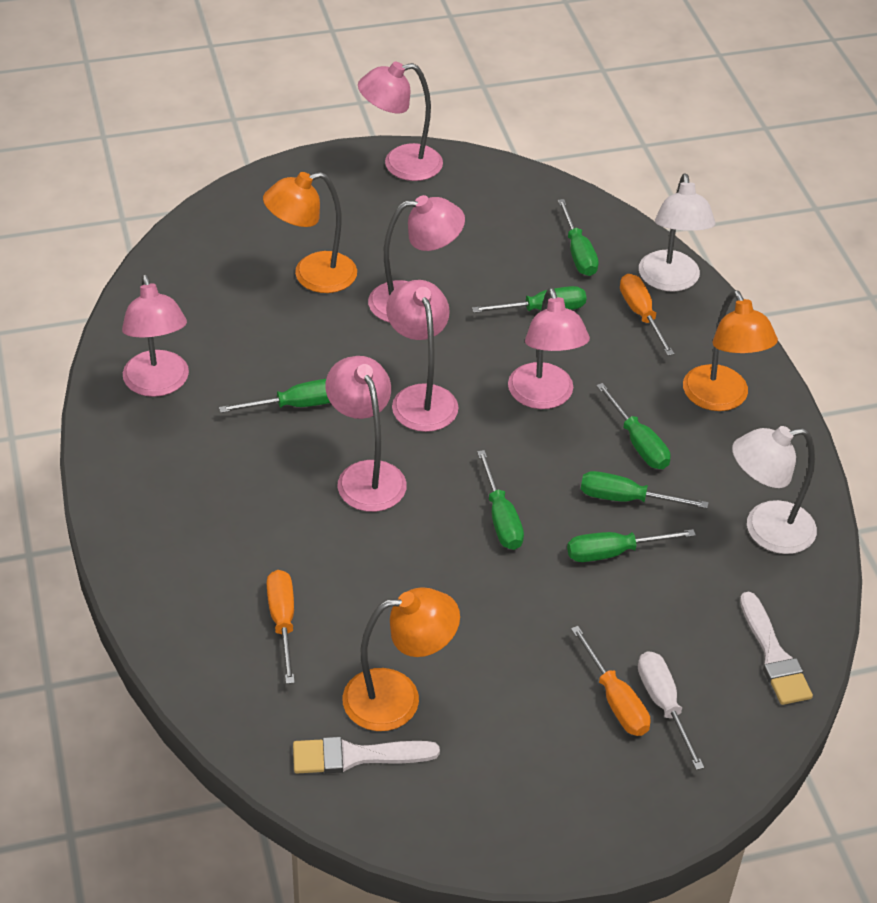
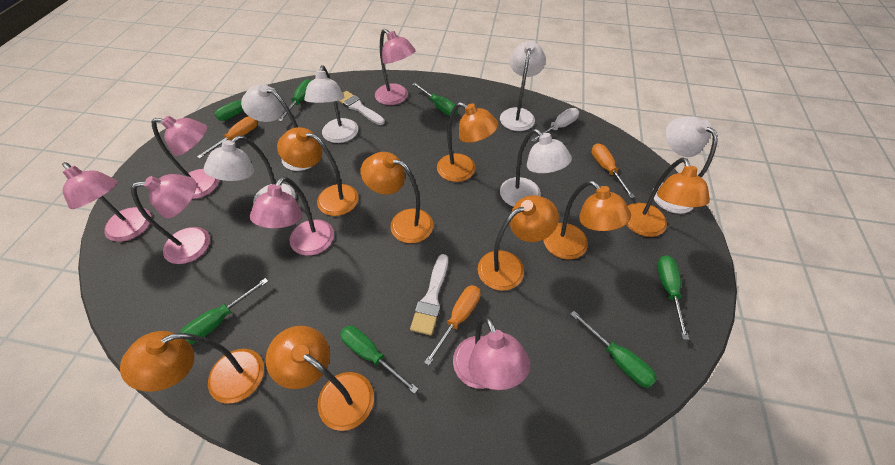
orange lamp: 3 -> 8
white lamp: 2 -> 6

